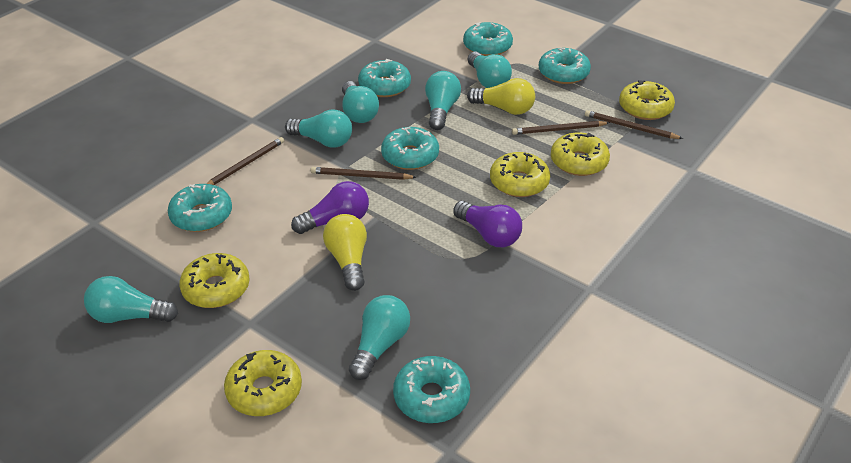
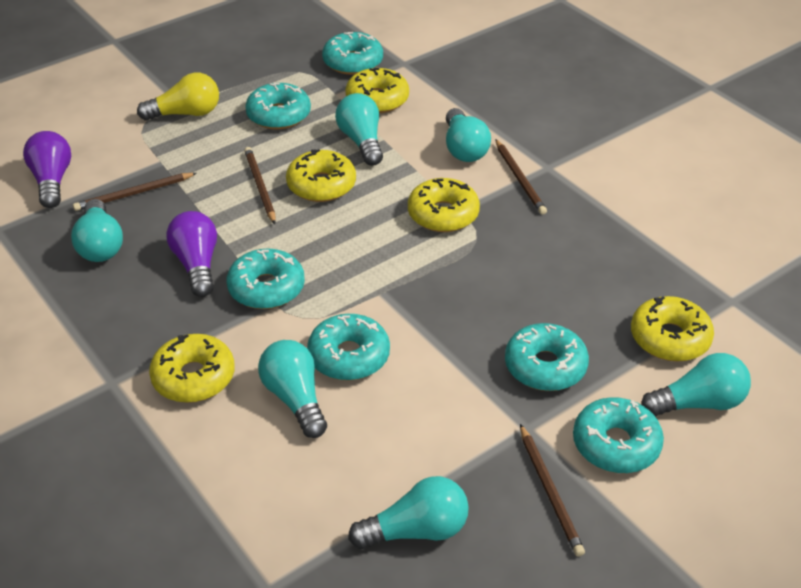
yellow light bulb: 2 -> 1

